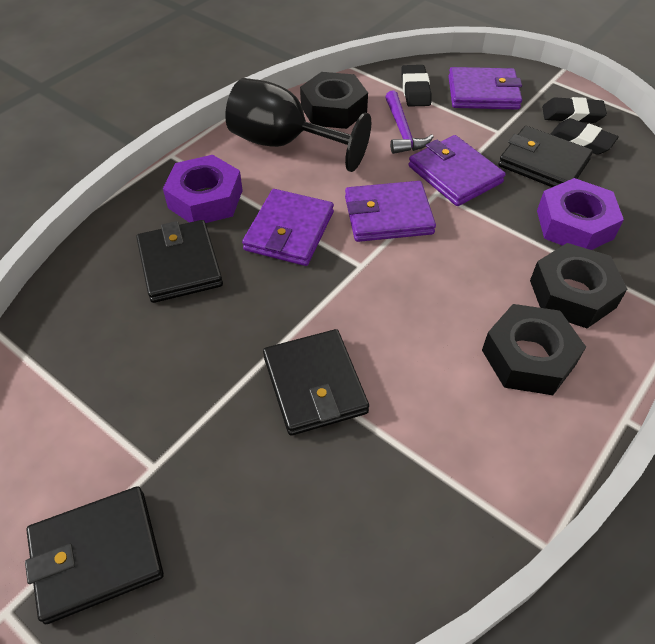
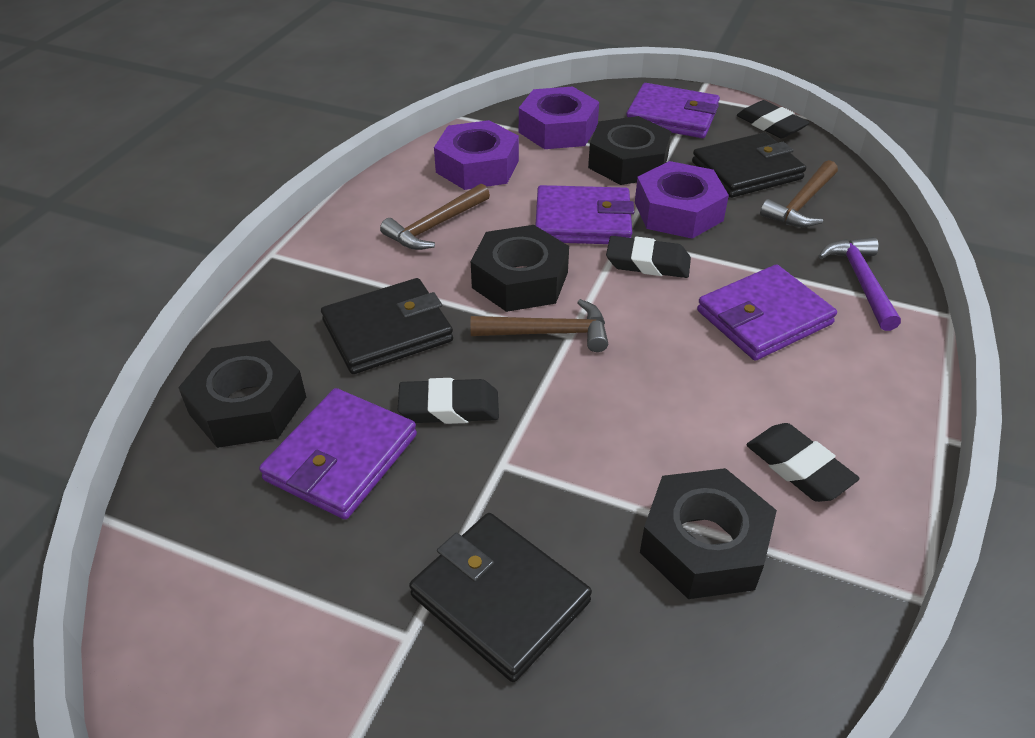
black eraser: 3 -> 4
black goblet: 1 -> 0
black nut: 3 -> 4
black wallet: 4 -> 3
brown hammer: 0 -> 3
purple nut: 2 -> 3

